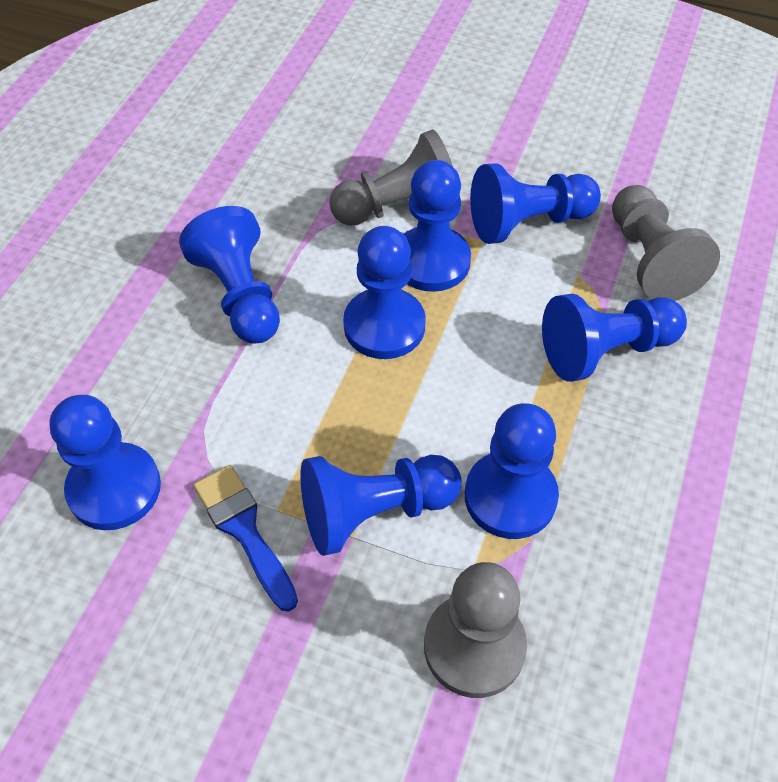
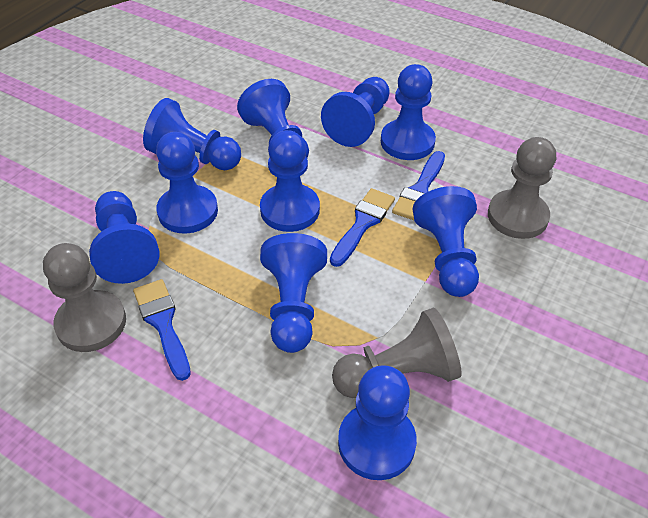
blue brush: 1 -> 3
blue pawn: 8 -> 10

